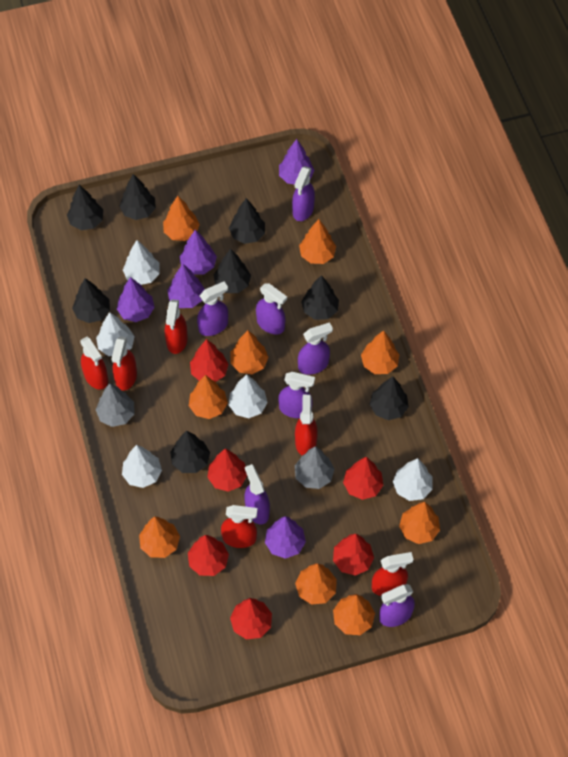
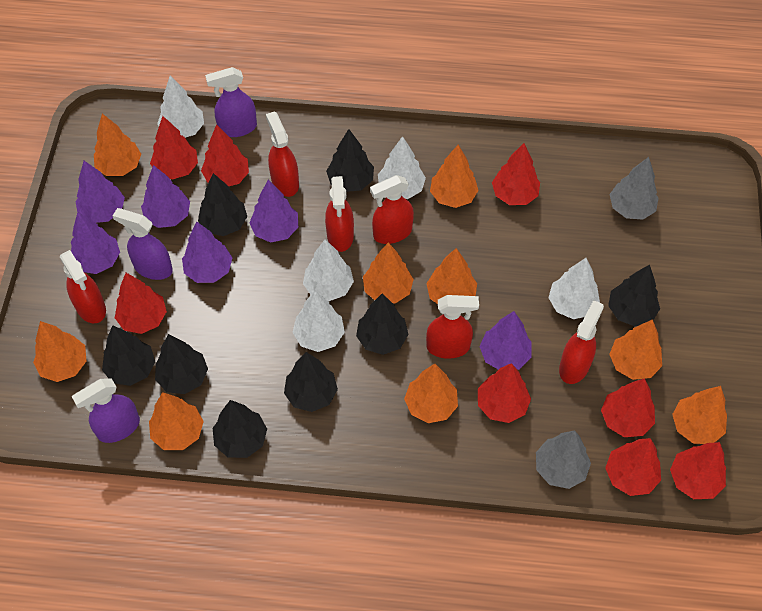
purple spray bottle: 7 -> 3
purple tree: 5 -> 6
red tree: 6 -> 8

